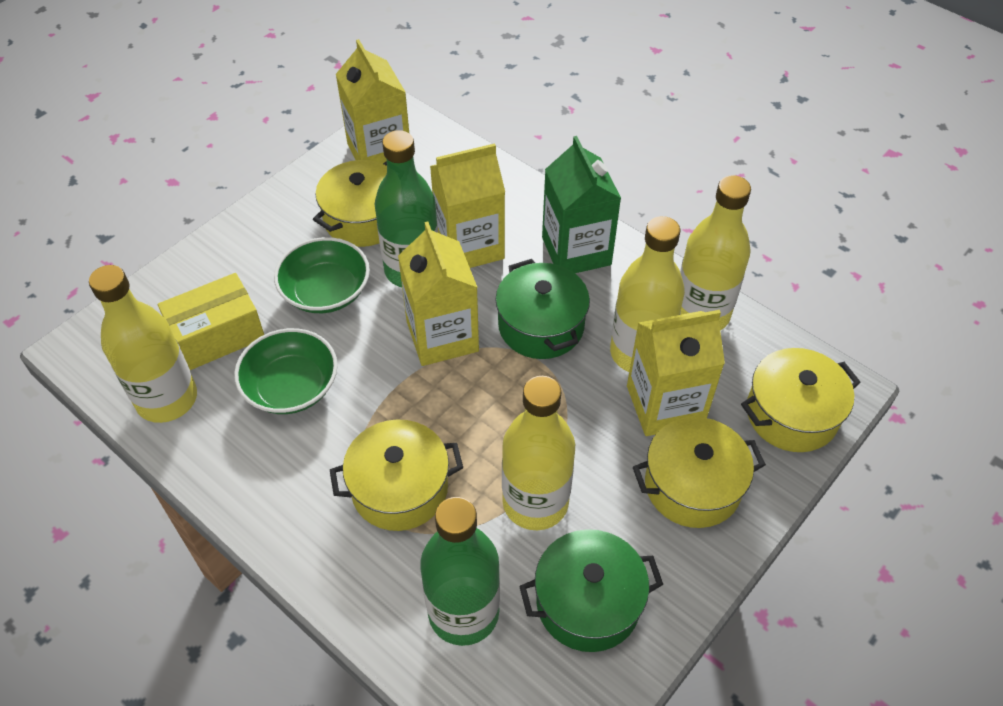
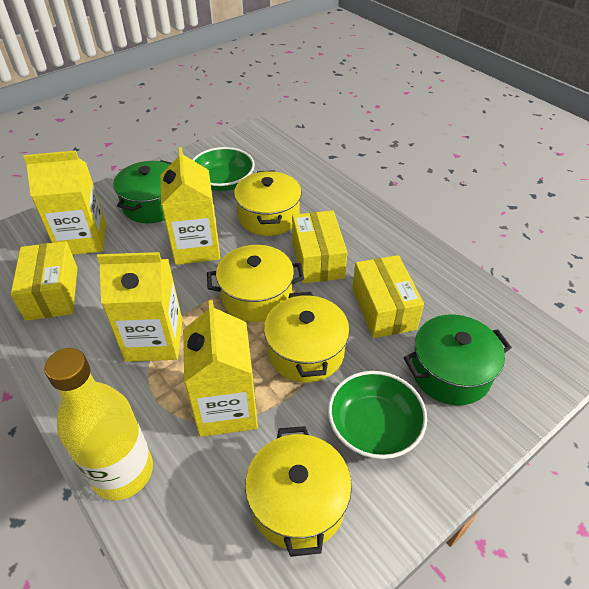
green bottle: 2 -> 0
green carton: 1 -> 0
yellow bottle: 4 -> 1
yellow box: 1 -> 3

